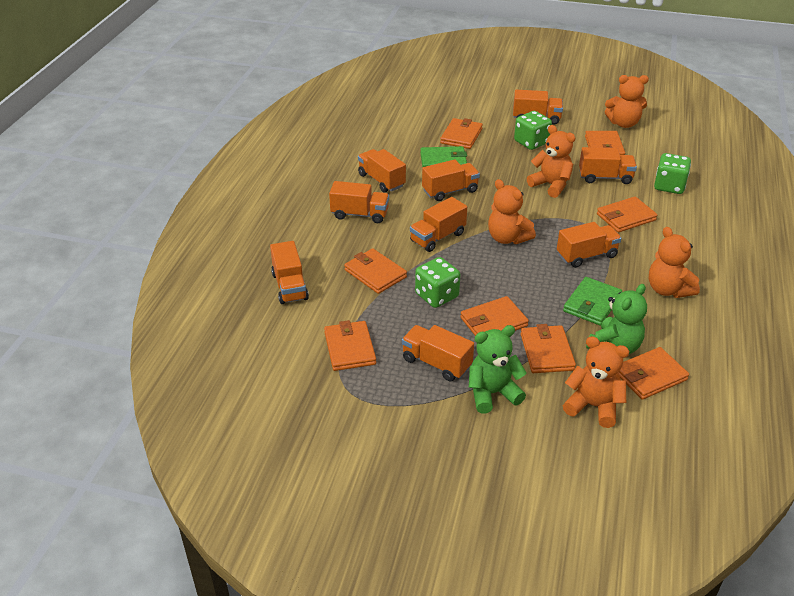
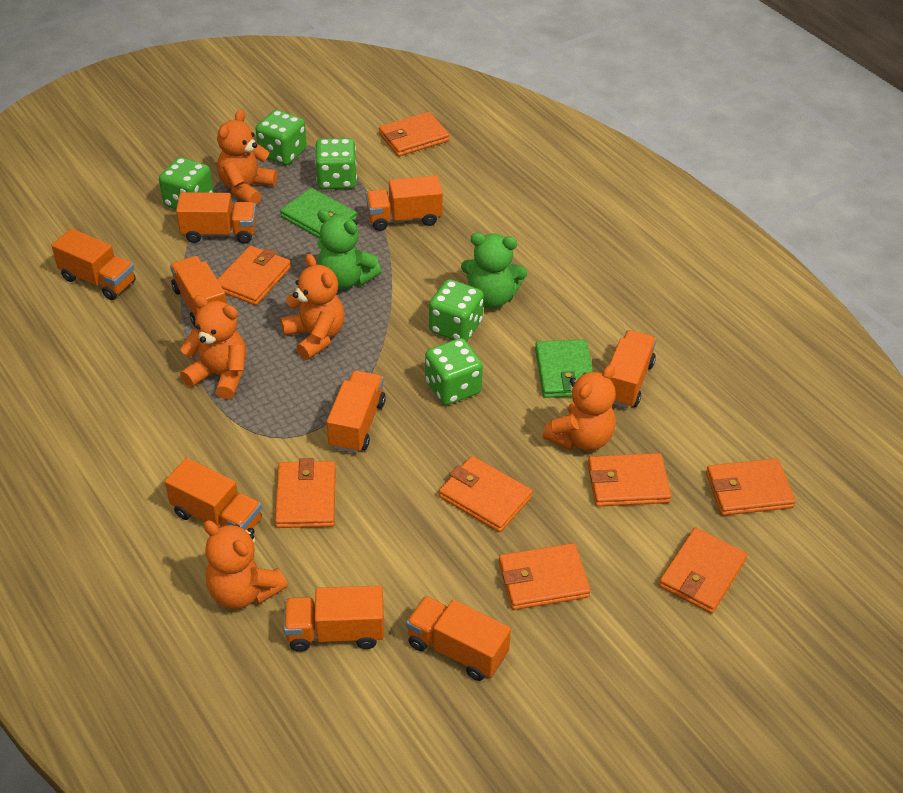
green dice: 3 -> 5

